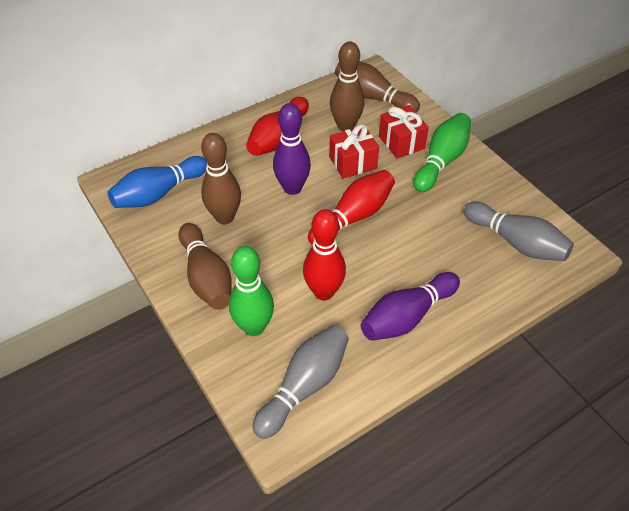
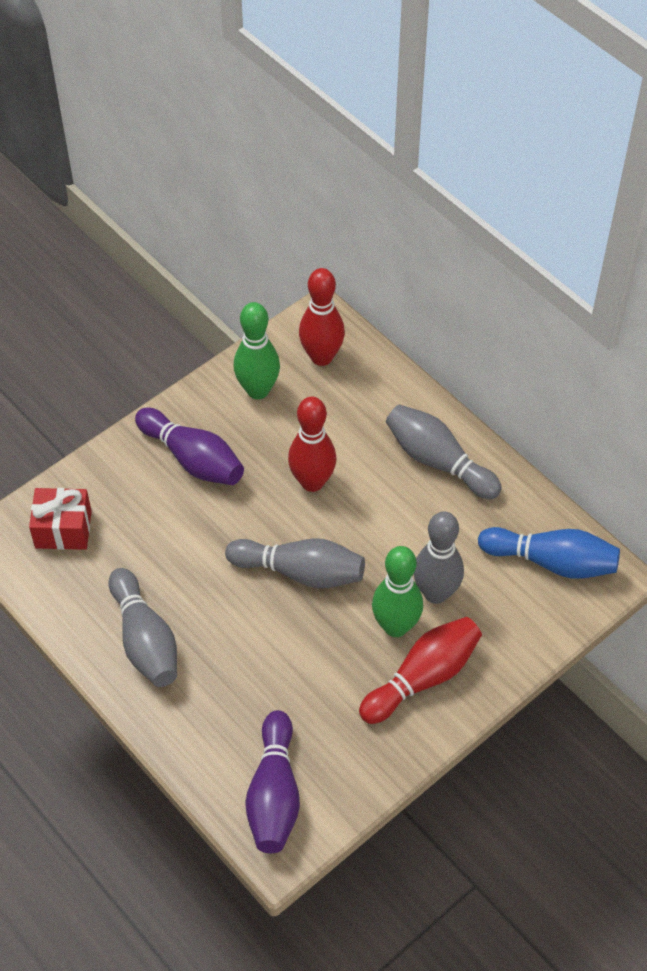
brown bowling pin: 4 -> 0
grey bowling pin: 2 -> 4
red gift: 2 -> 1

